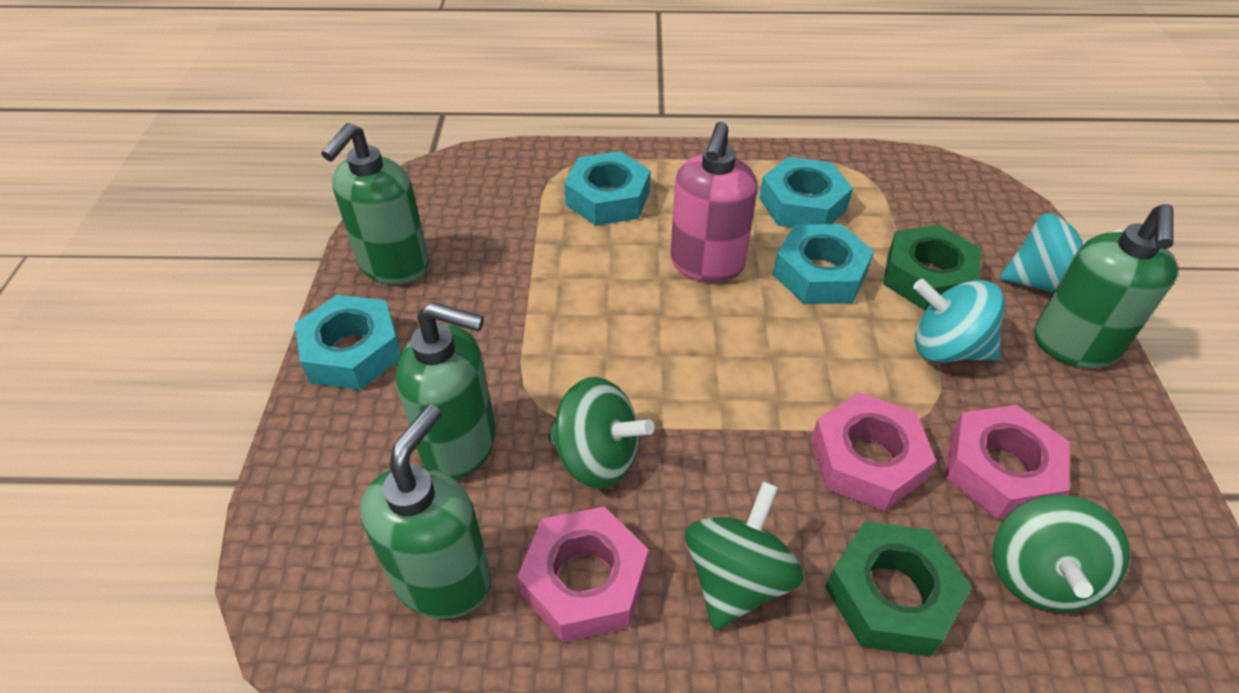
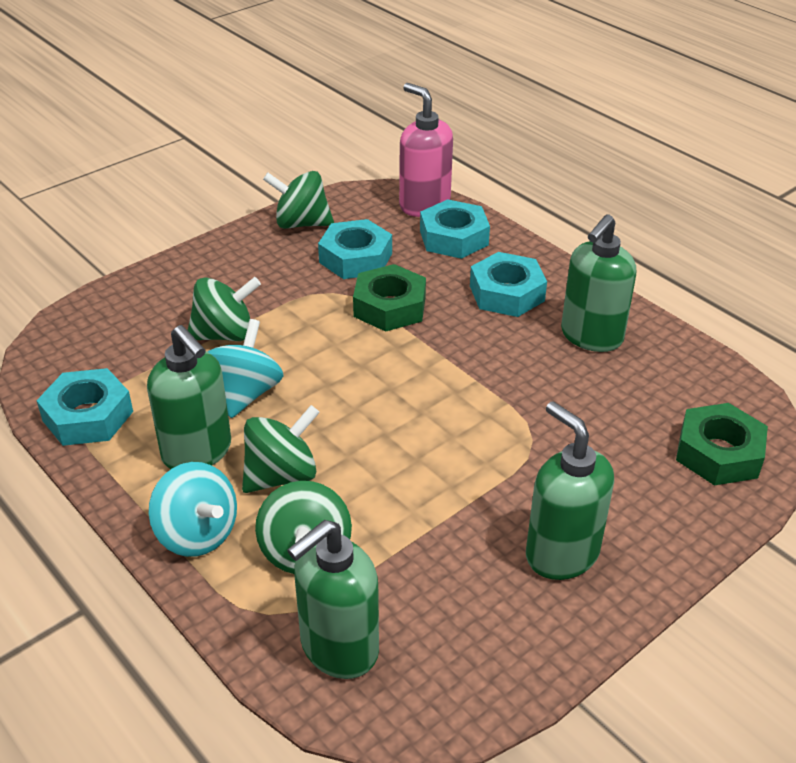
green spinning top: 3 -> 4
pink nut: 3 -> 0

